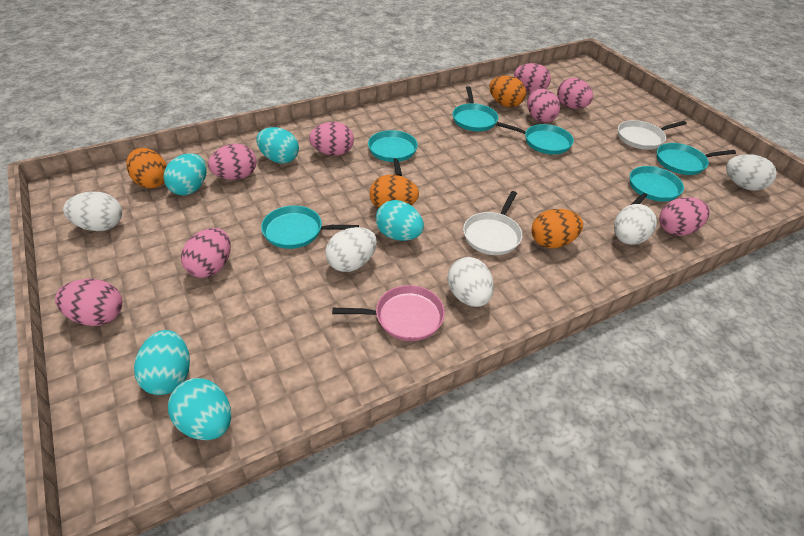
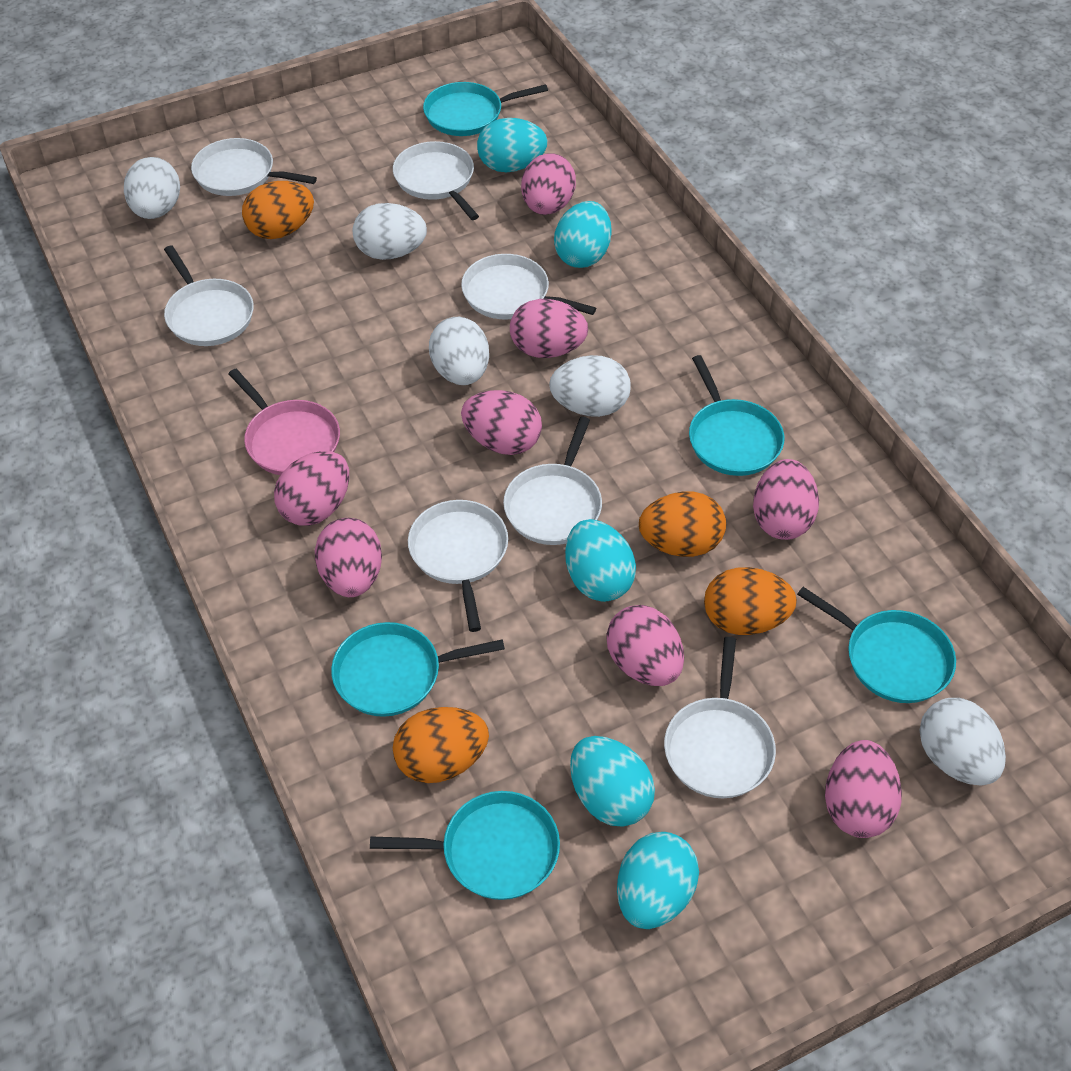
turquoise pan: 6 -> 5
white pan: 2 -> 7

